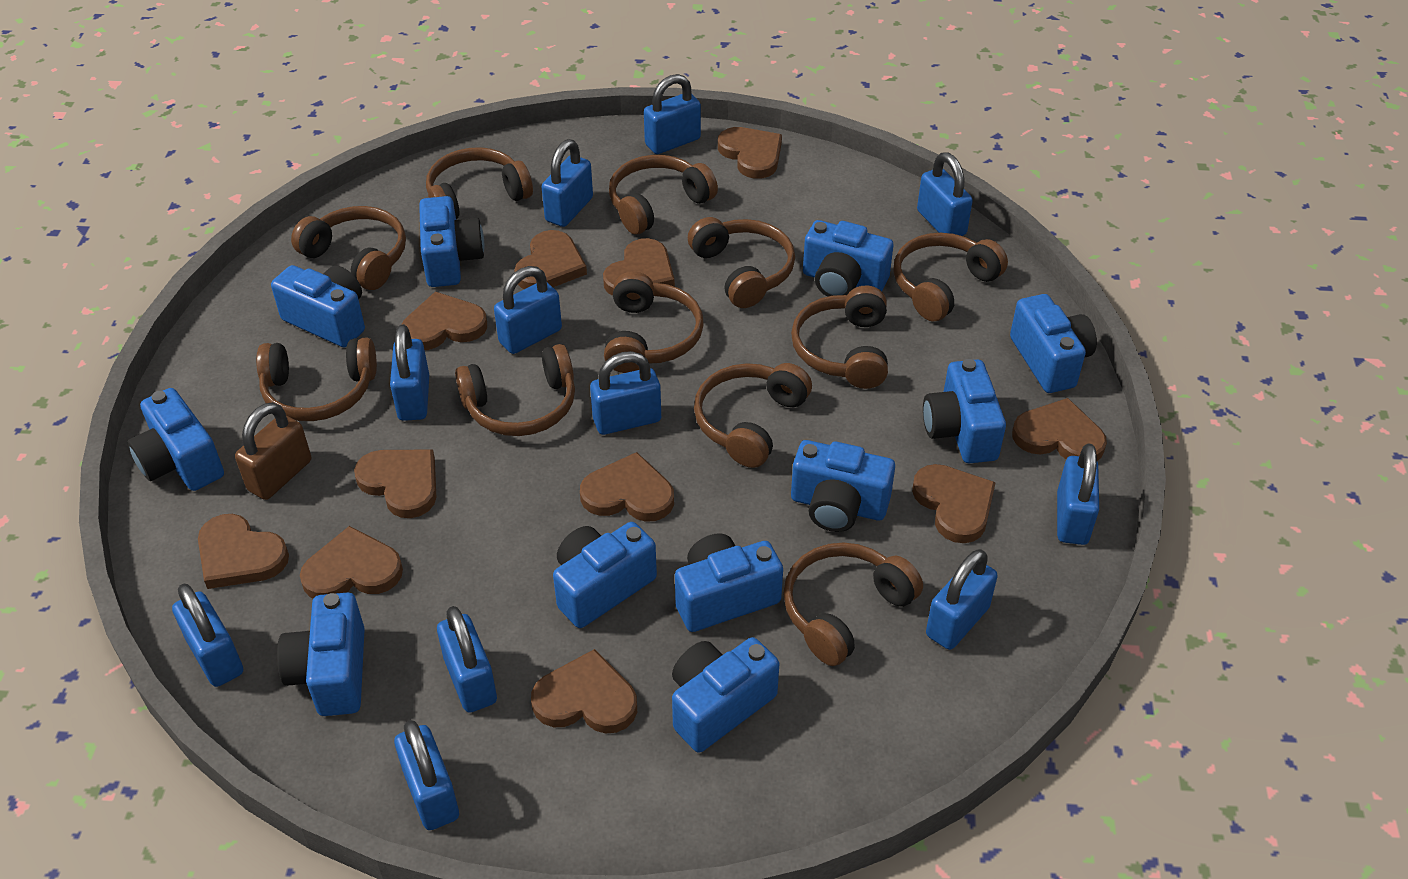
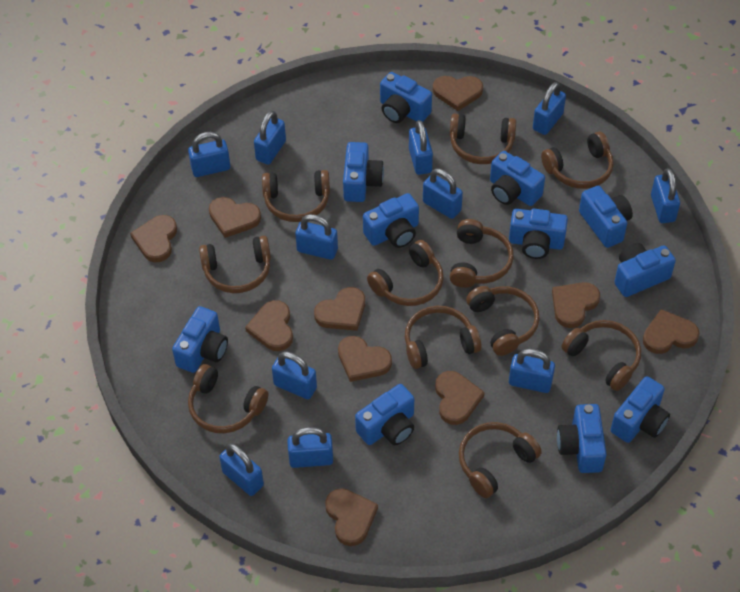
brown heart: 11 -> 10
brown padlock: 1 -> 0

